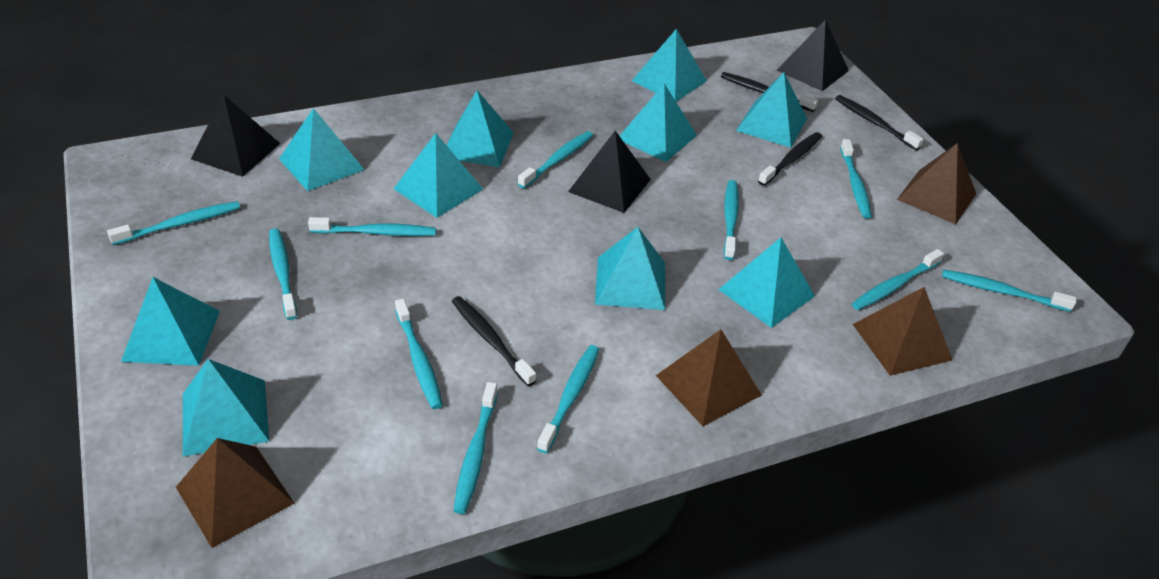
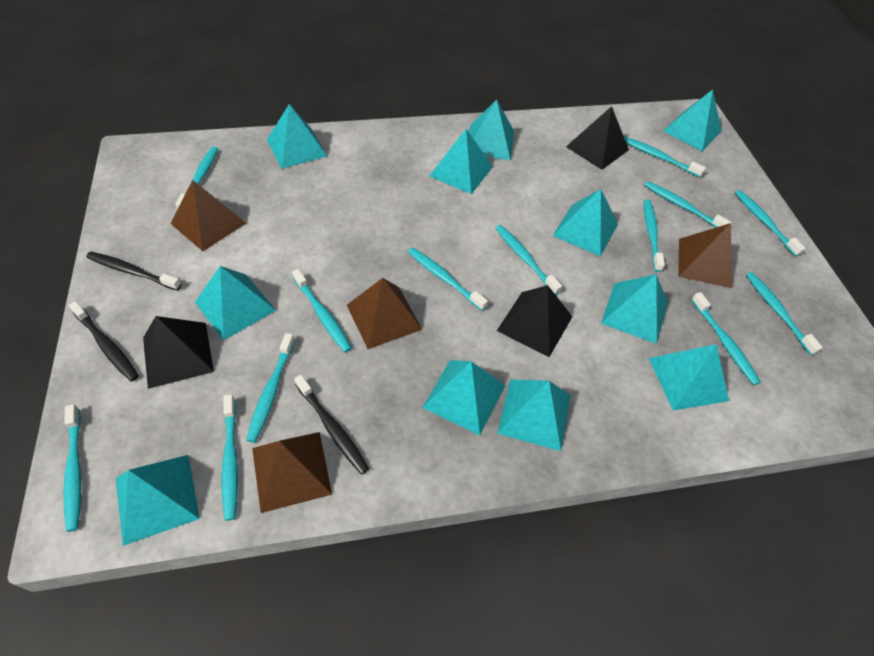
black toothbrush: 4 -> 3
turquoise pyramid: 10 -> 11
turquoise toothbrush: 11 -> 13

